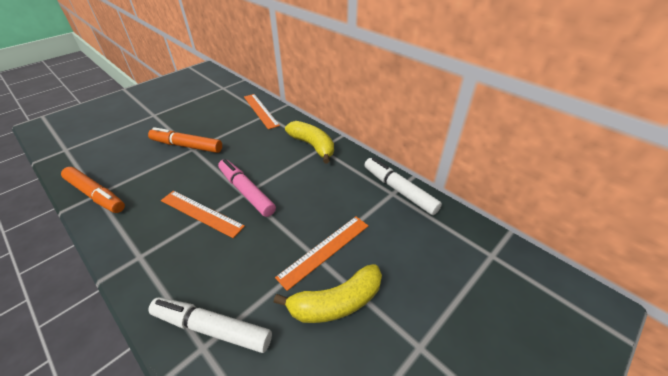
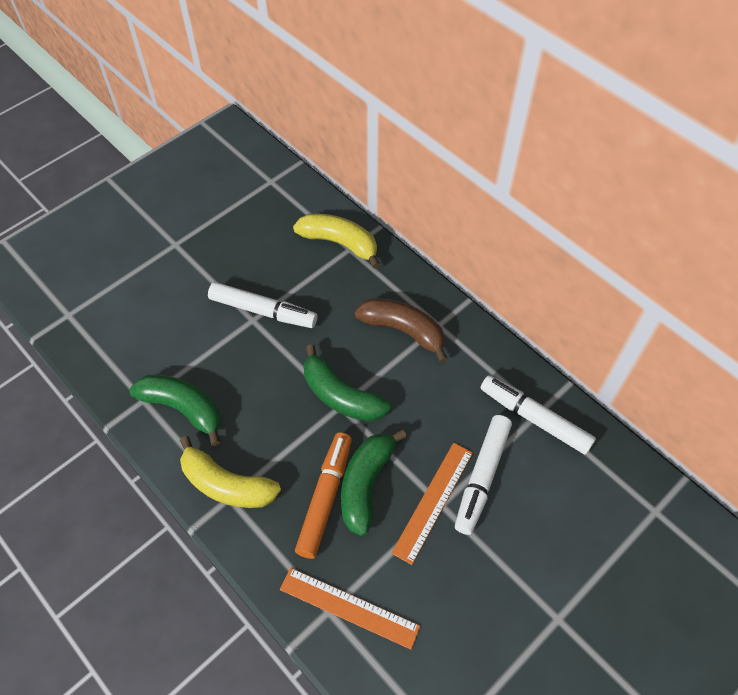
brown banana: 0 -> 1
green banana: 0 -> 3
orange marker: 2 -> 1
orange ruler: 3 -> 2
pink marker: 1 -> 0
white marker: 2 -> 3

